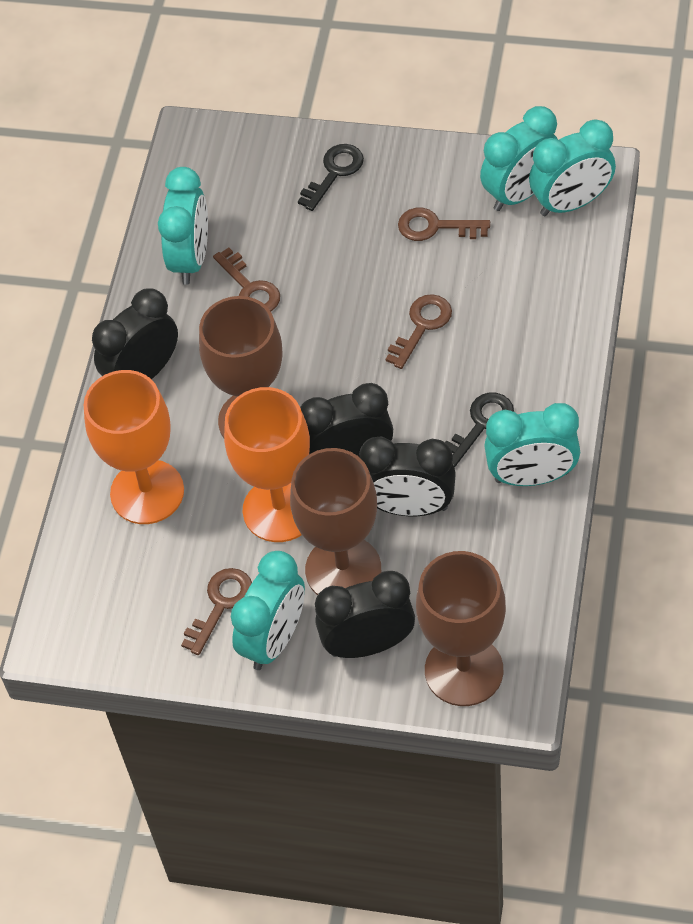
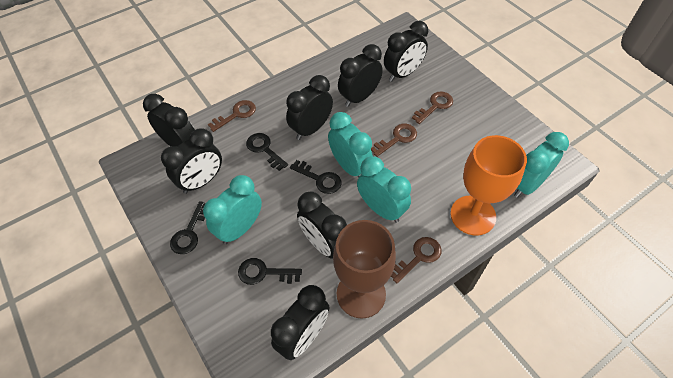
black clock: 4 -> 7
black key: 2 -> 4
brown goblet: 3 -> 1
orange goblet: 2 -> 1
turquoise clock: 5 -> 4

